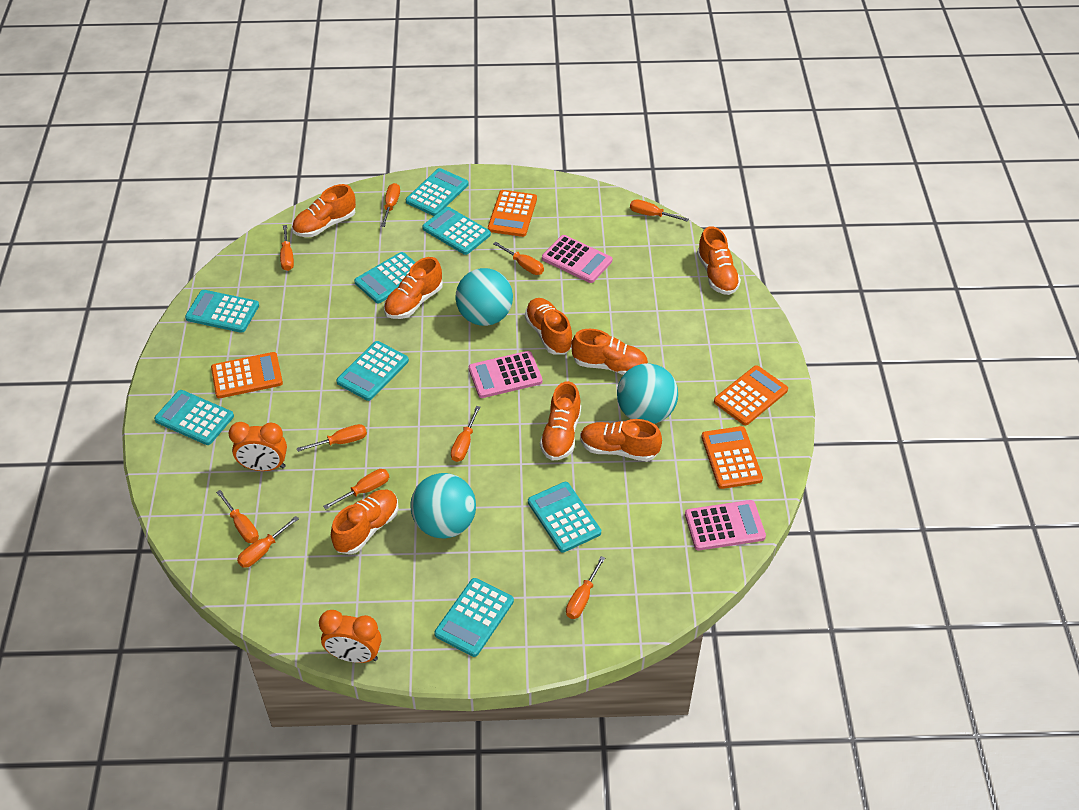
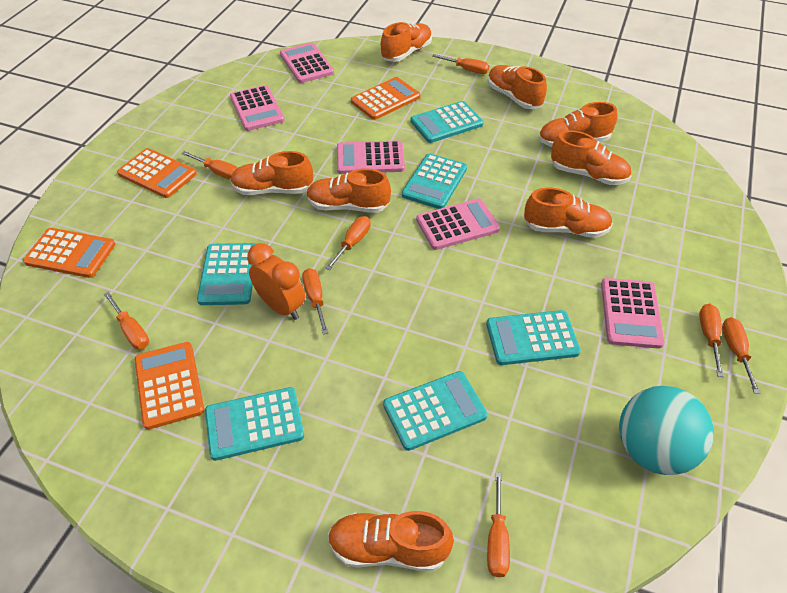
orange clock: 2 -> 1
orange screwdriver: 10 -> 8
pink calculator: 3 -> 5
turquoise ball: 3 -> 1
turquoise calculator: 8 -> 6

